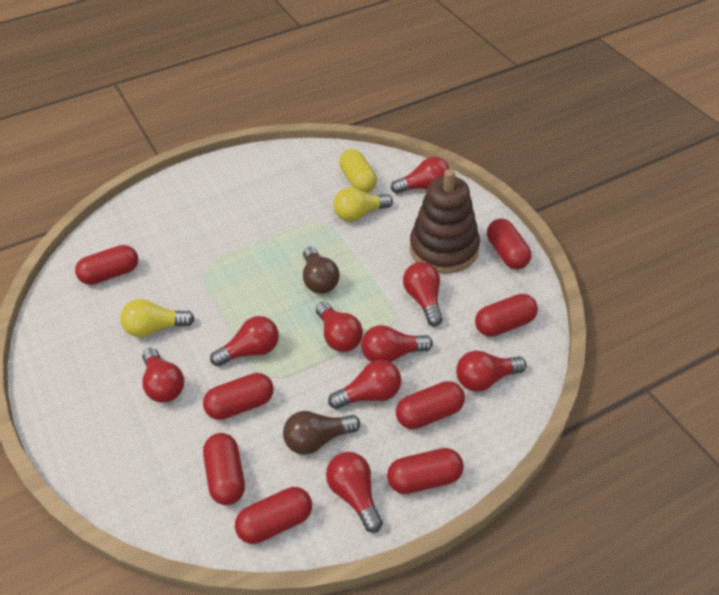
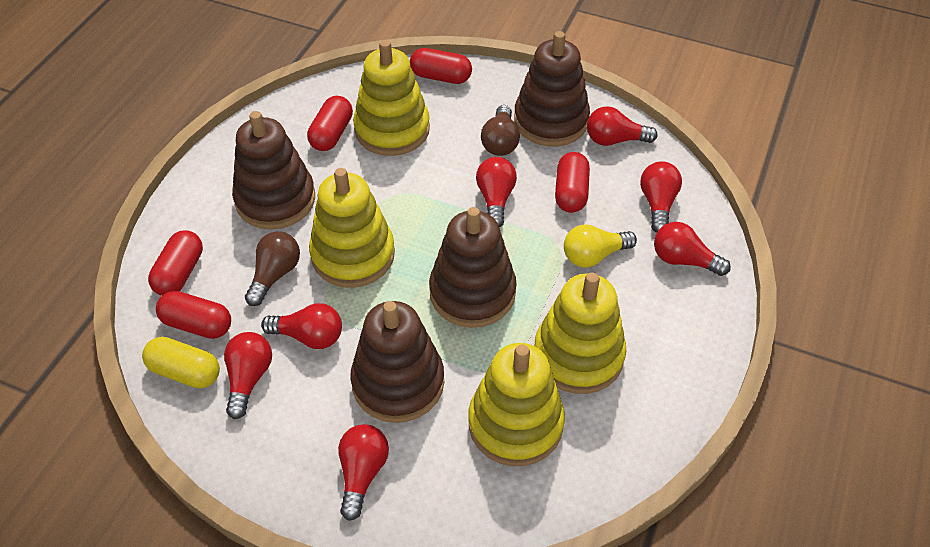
brown stacking toy: 1 -> 4
red capsule: 8 -> 5
red light bulb: 9 -> 7
yellow light bulb: 2 -> 1
yellow stacking toy: 0 -> 4

